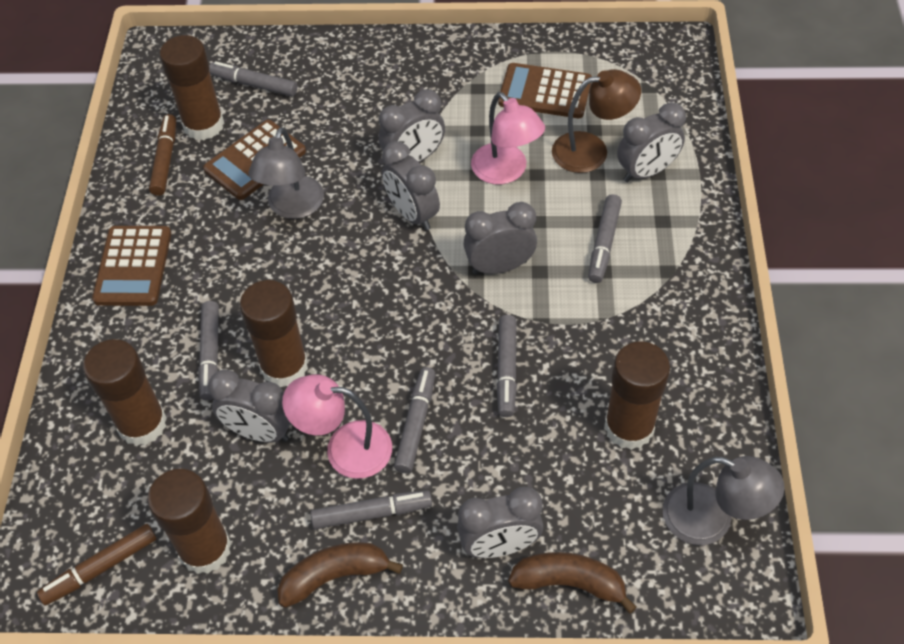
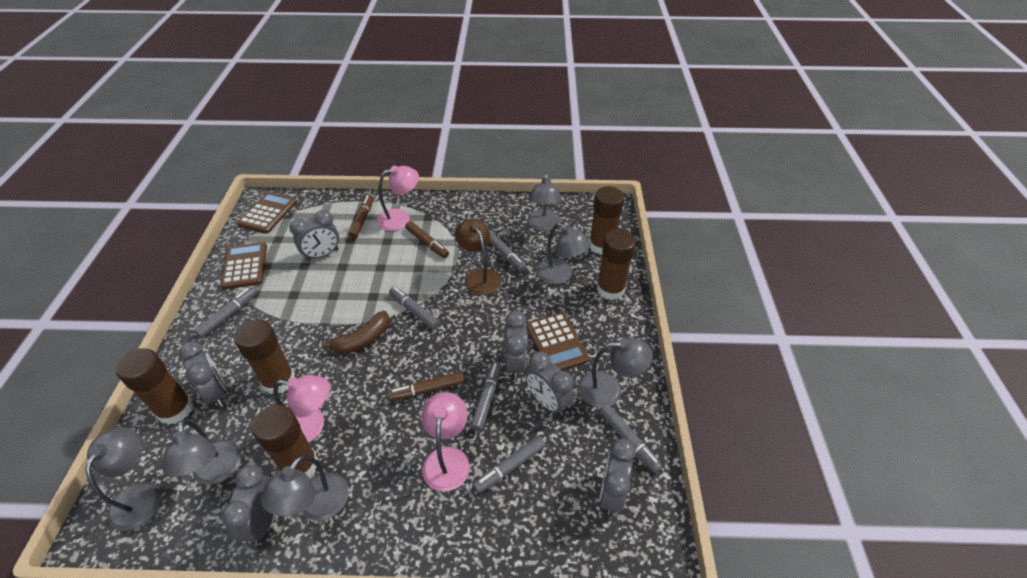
brown banana: 2 -> 1
brown marker: 2 -> 3
grey lamp: 2 -> 6
pink lamp: 2 -> 3

